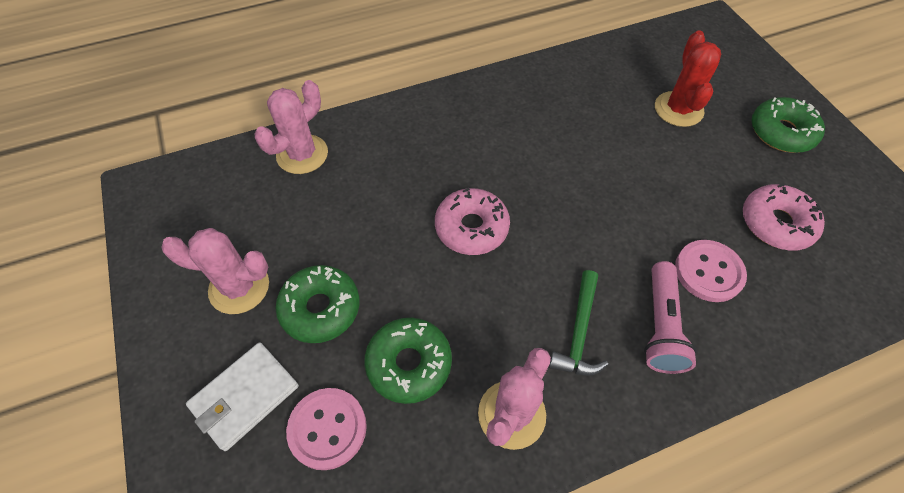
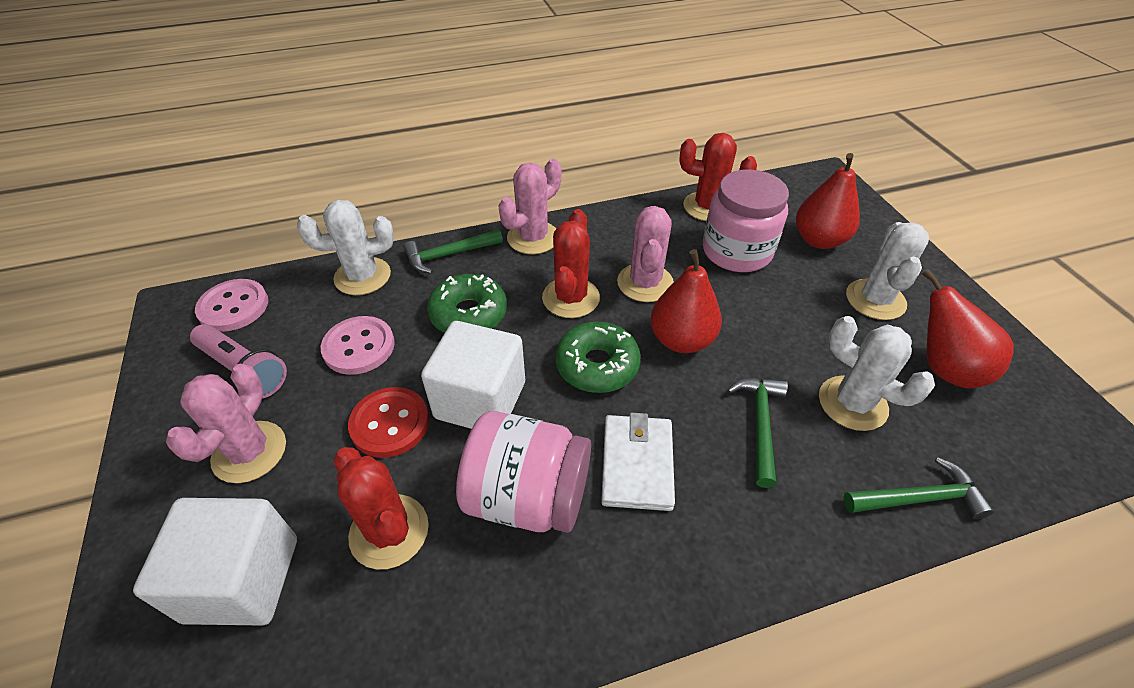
green donut: 3 -> 2
green hammer: 1 -> 3
pink donut: 2 -> 0
pink jar: 0 -> 2
red button: 0 -> 1
red cactus: 1 -> 3
red pear: 0 -> 3
white cactus: 0 -> 3
white cube: 0 -> 2

